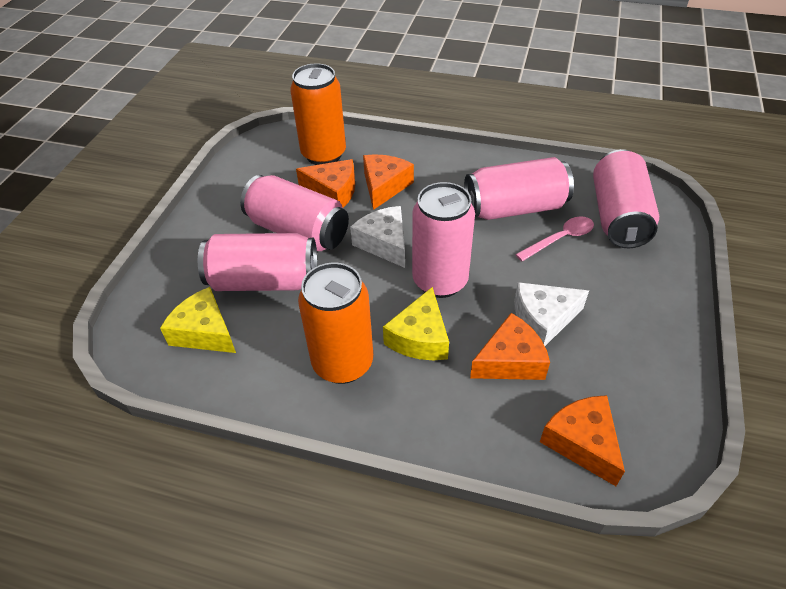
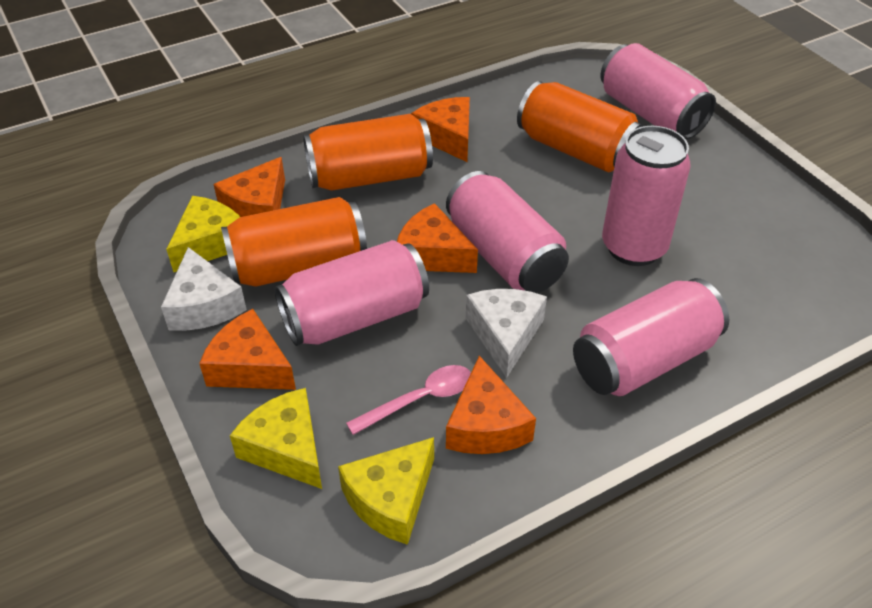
orange can: 2 -> 3
orange cheese: 4 -> 5
yellow cheese: 2 -> 3

